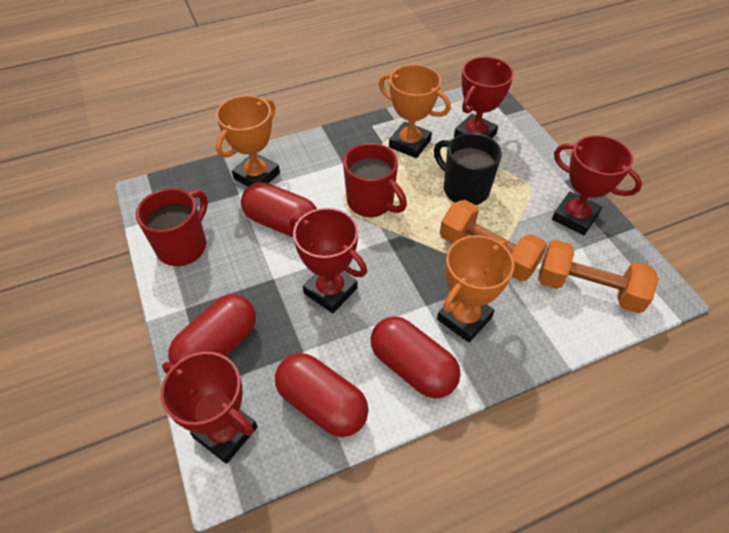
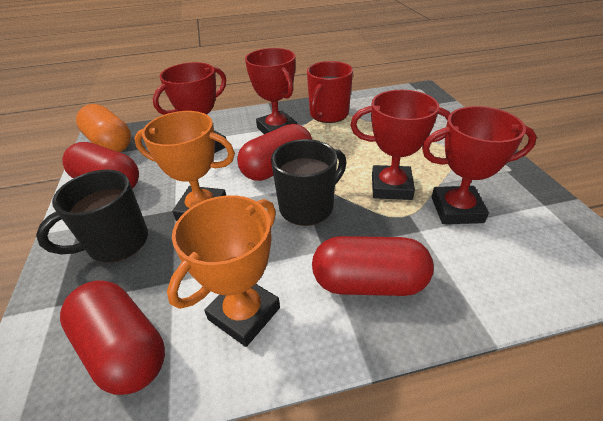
black mug: 1 -> 2
orange capsule: 0 -> 1
orange dumbbell: 2 -> 0
orange trophy: 3 -> 2
red mug: 2 -> 1

